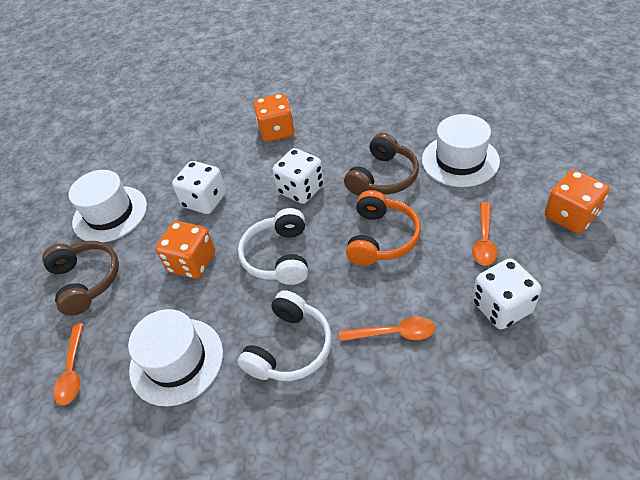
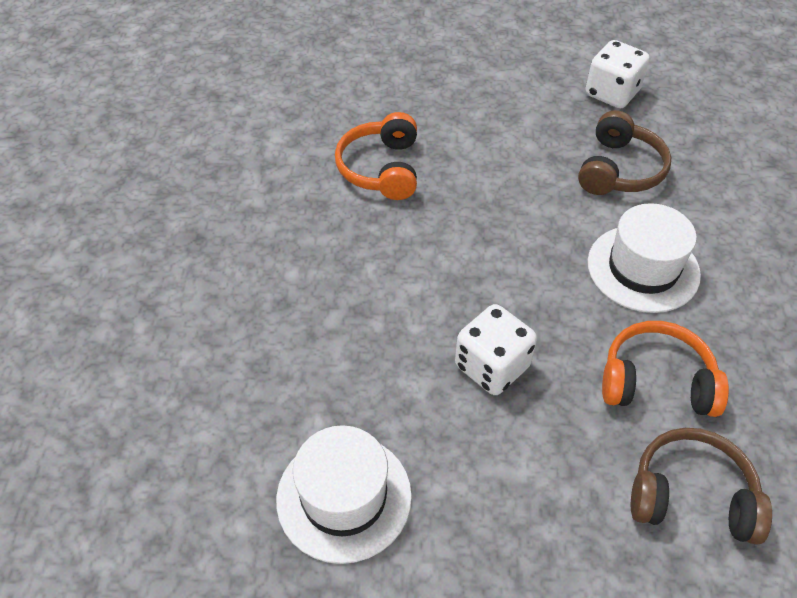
orange dice: 3 -> 0
orange headphones: 1 -> 2
orange spoon: 3 -> 0
white dice: 3 -> 2
white hat: 3 -> 2
white headphones: 2 -> 0

